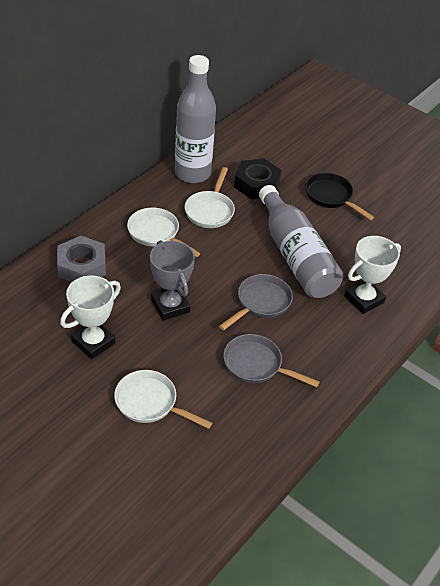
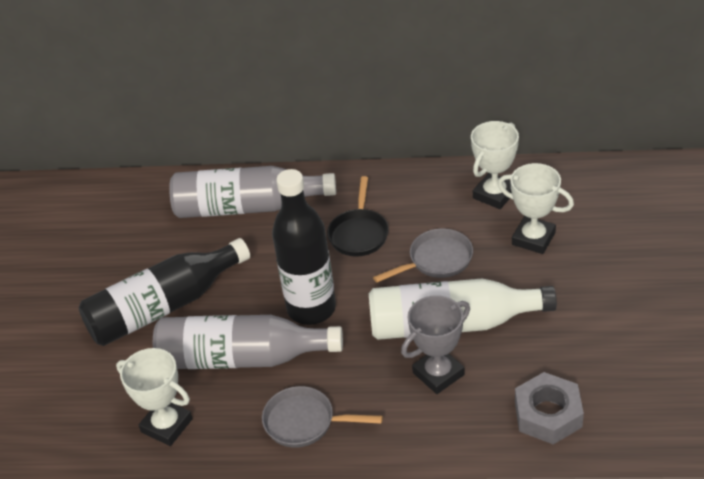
black bottle: 0 -> 2
black nut: 1 -> 0
white bottle: 0 -> 1
white pan: 3 -> 0
white trophy: 2 -> 3

